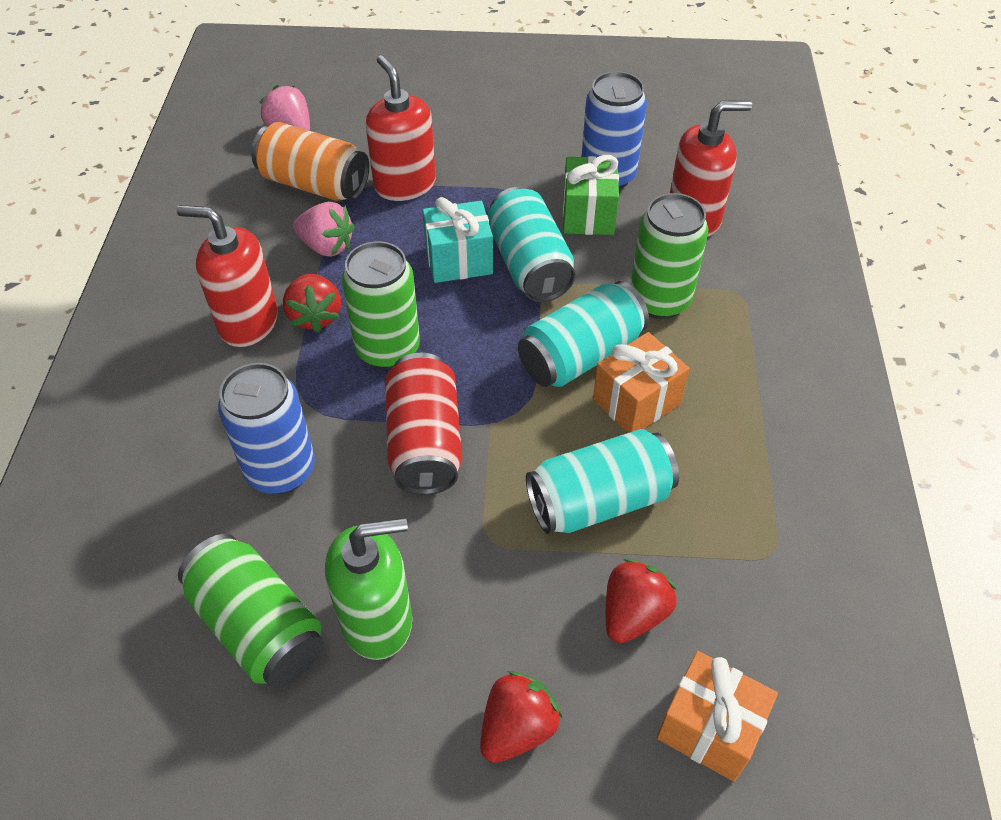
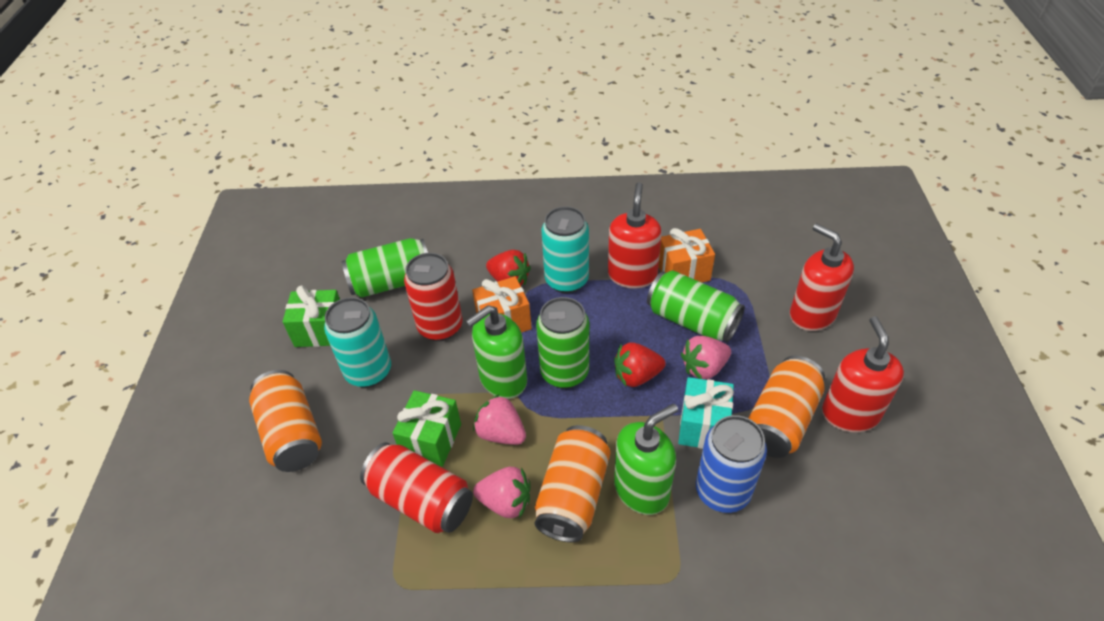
blue can: 2 -> 1
green gift: 1 -> 2
green soap dispenser: 1 -> 2
orange can: 1 -> 3
pink strawberry: 2 -> 3
red can: 1 -> 2
red strawberry: 3 -> 2
turquoise can: 3 -> 2

